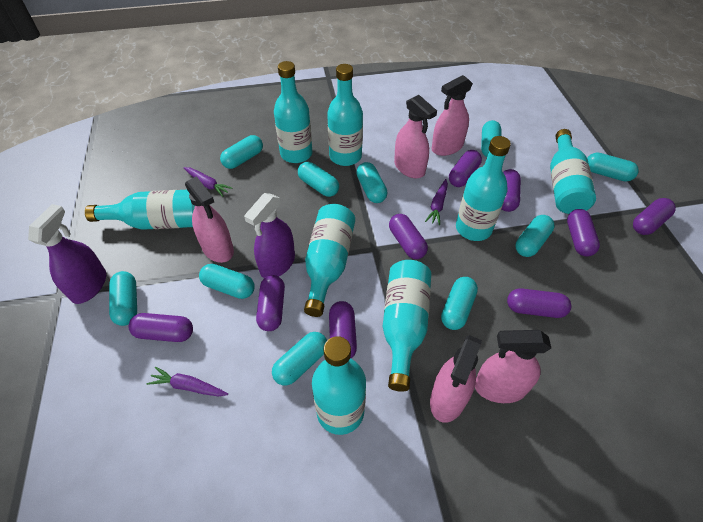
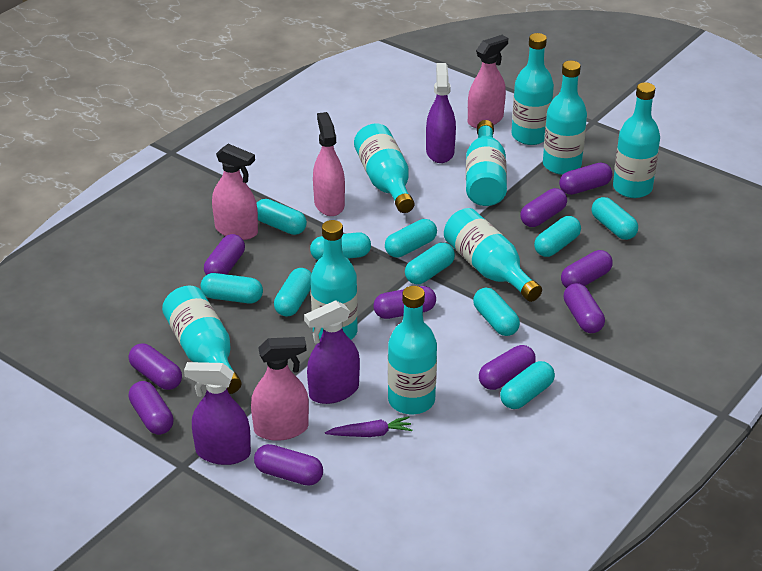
pink spray bottle: 5 -> 4
purple capsule: 9 -> 10
purple carrot: 3 -> 1
purple spray bottle: 2 -> 3
turquoise bottle: 8 -> 9

